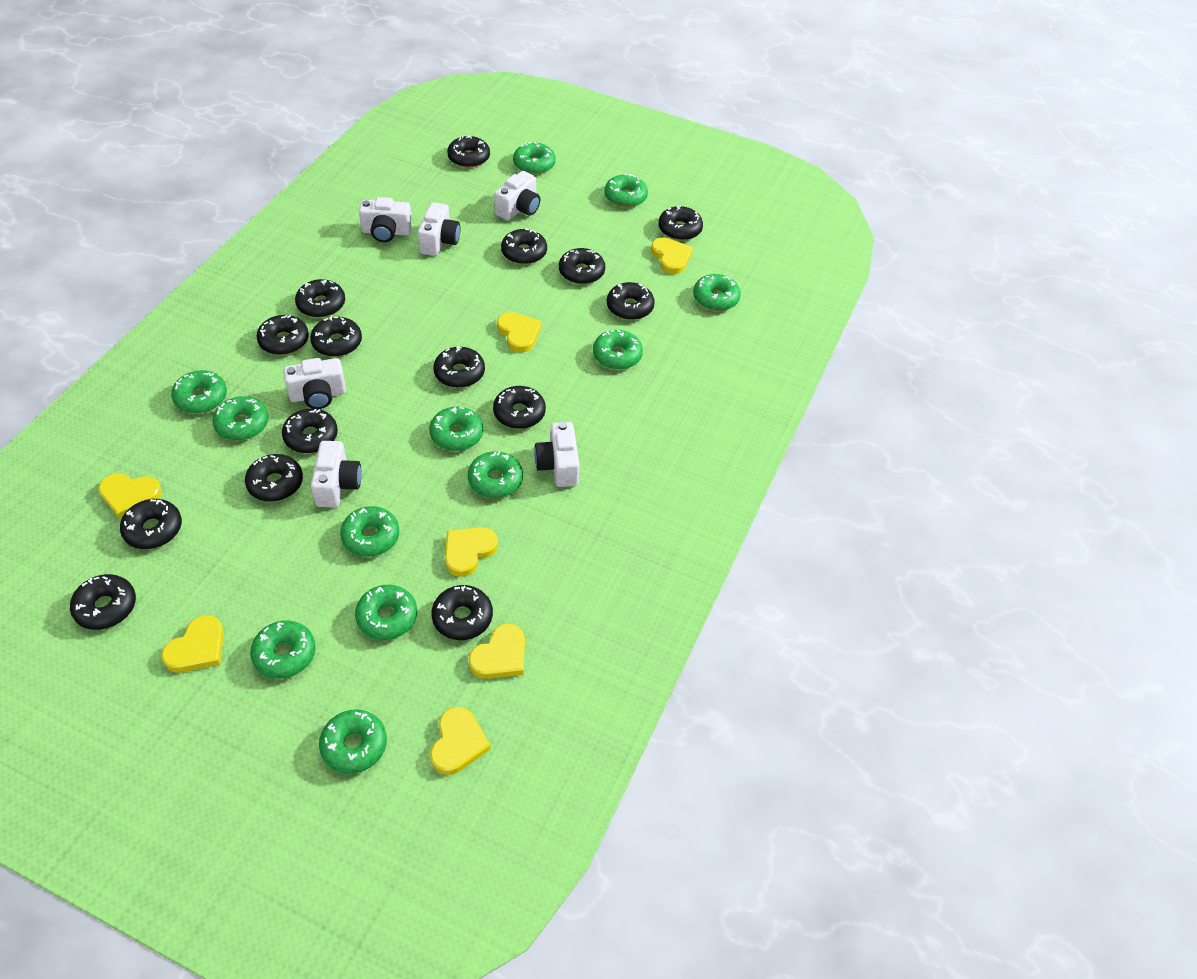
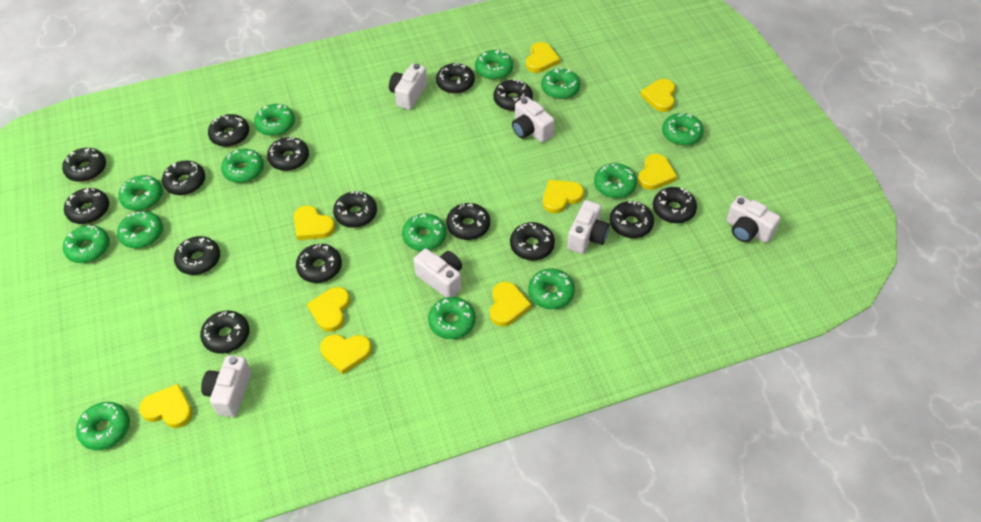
green donut: 12 -> 13
yellow heart: 7 -> 9

